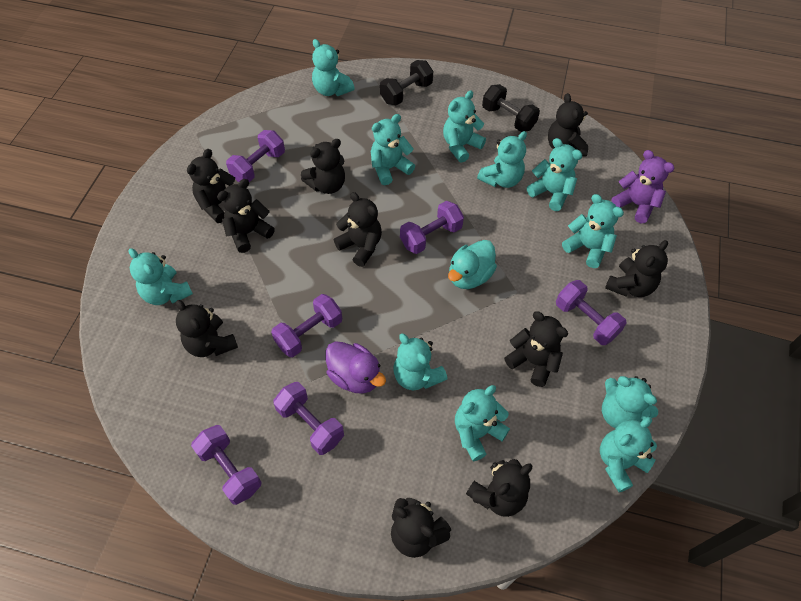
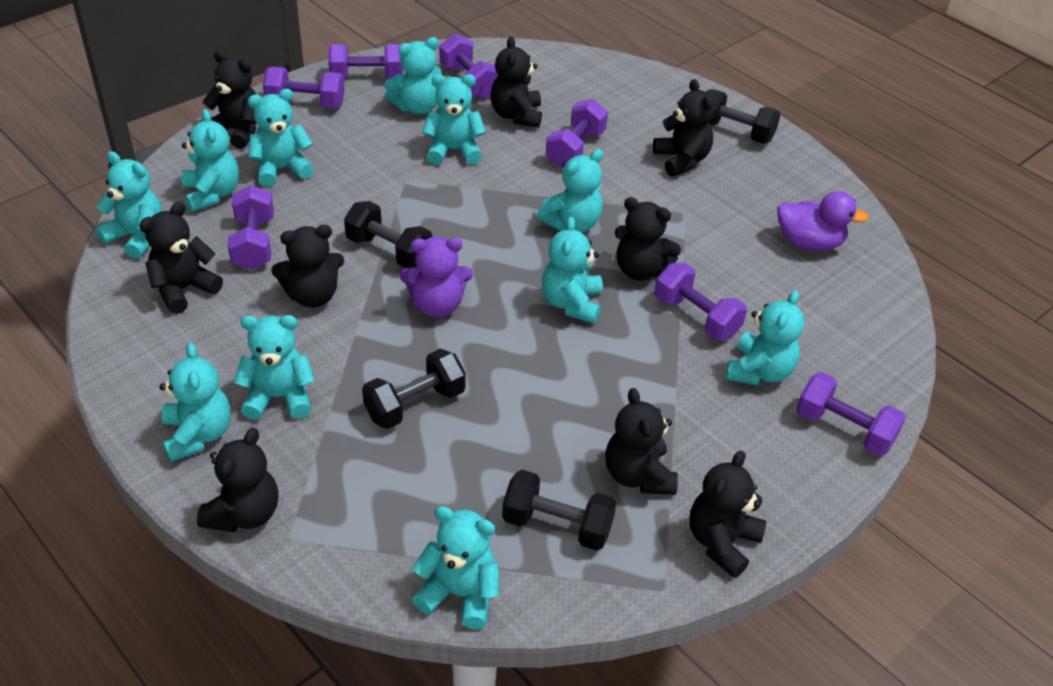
black dumbbell: 2 -> 4
black teddy bear: 10 -> 9
purple dumbbell: 6 -> 7
turquoise duck: 1 -> 0

